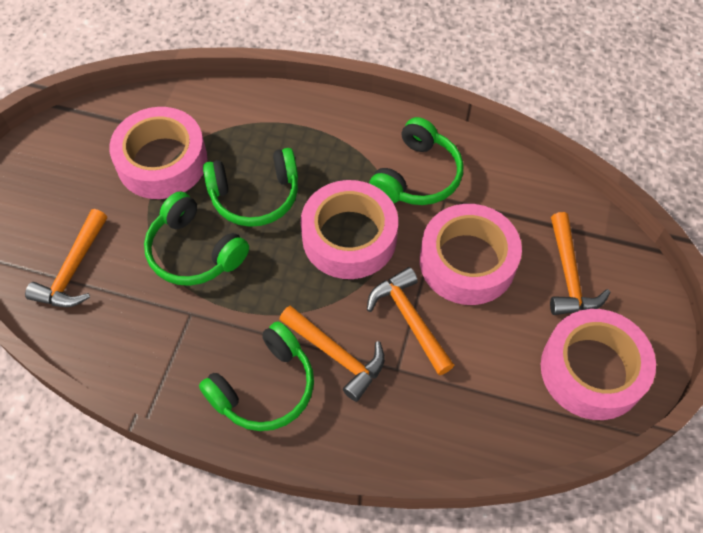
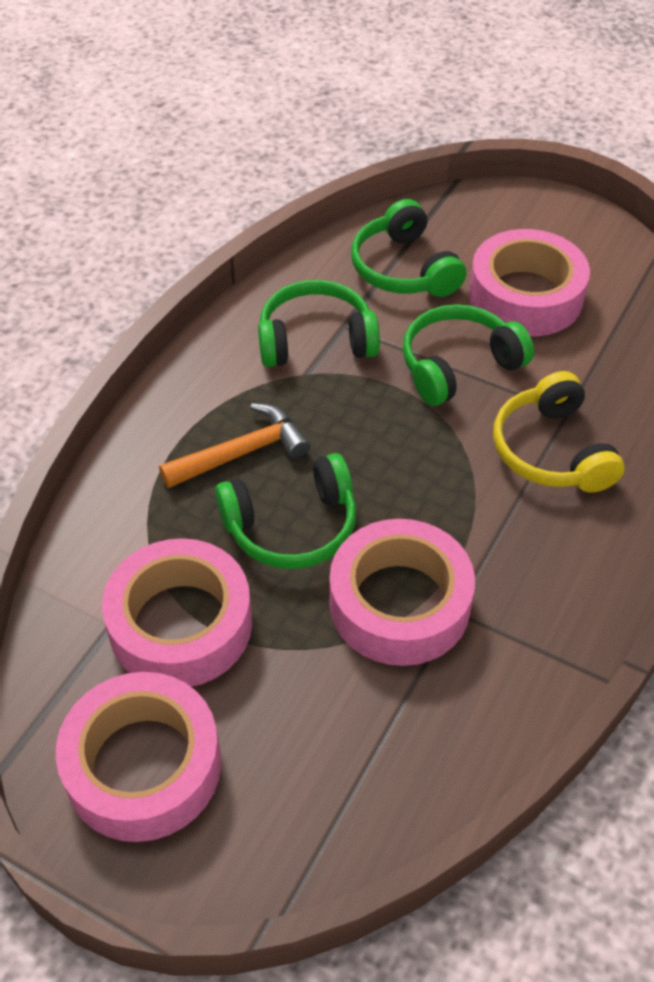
orange hammer: 4 -> 1
yellow headphones: 0 -> 1

